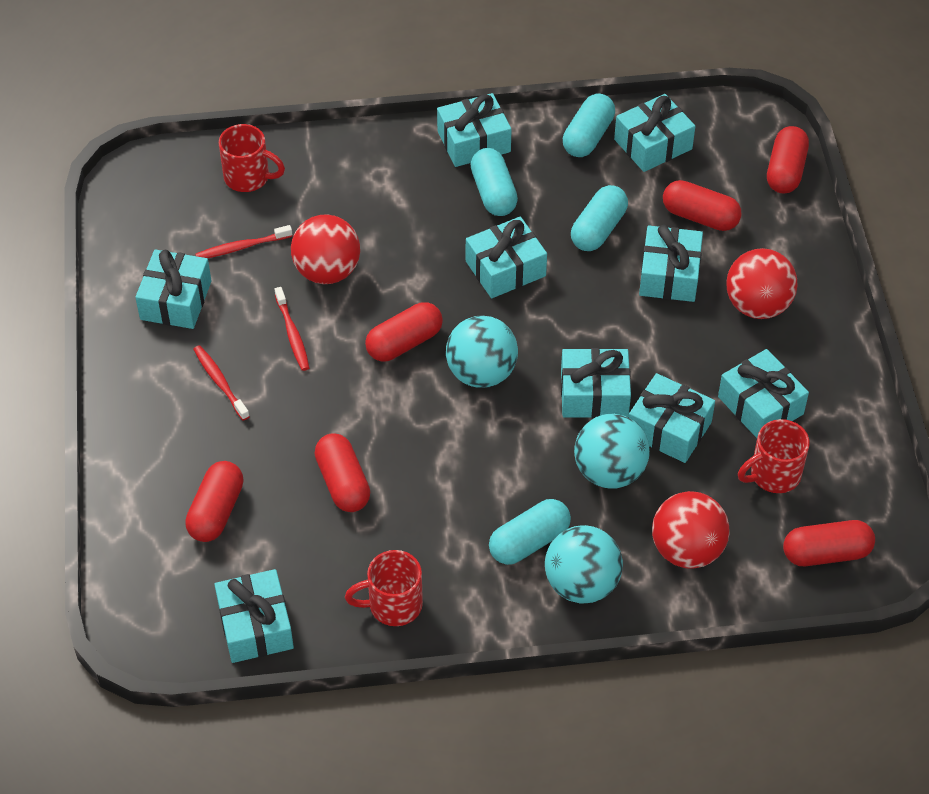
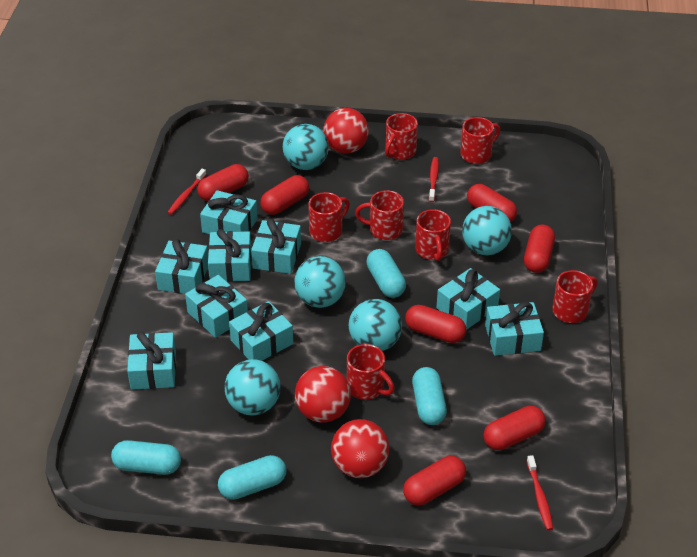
red capsule: 6 -> 7
red mug: 3 -> 7
turquoise ball: 3 -> 5

